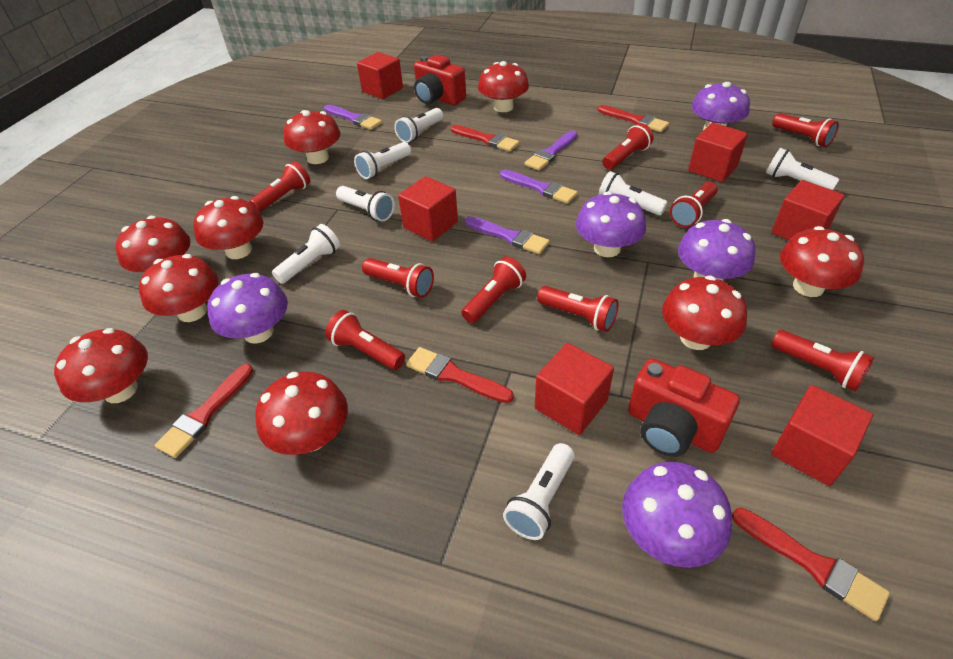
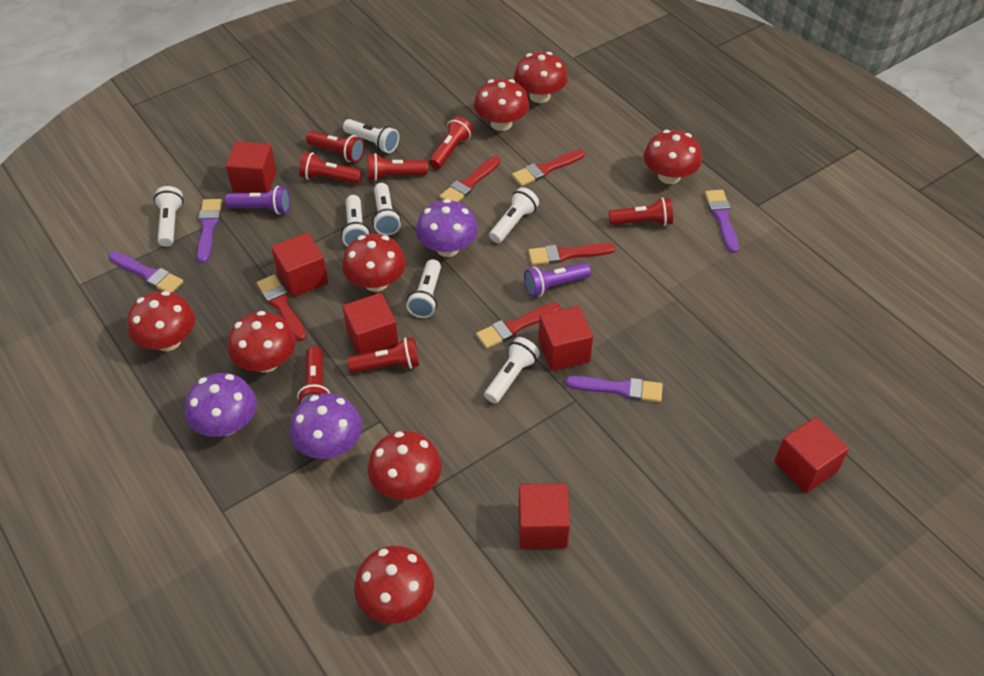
purple flashlight: 0 -> 2
purple mushroom: 5 -> 3
red camera: 2 -> 0
red flashlight: 9 -> 7
red mushroom: 9 -> 8

